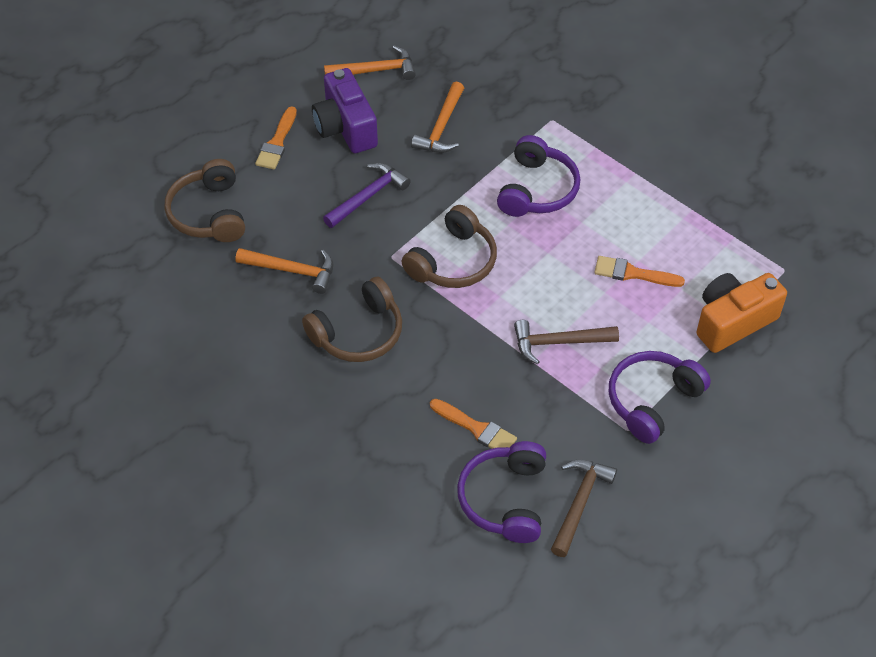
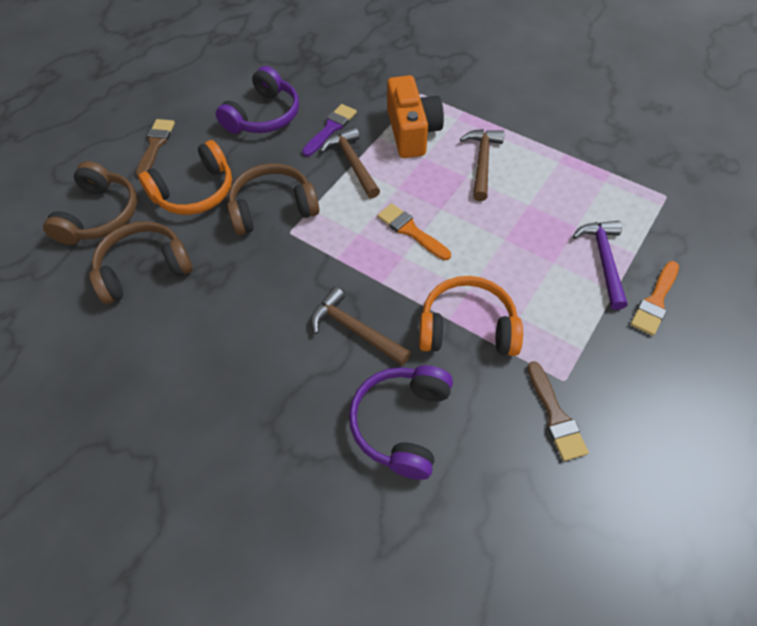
brown brush: 0 -> 2
brown hammer: 2 -> 3
orange brush: 3 -> 2
orange hammer: 3 -> 0
orange headphones: 0 -> 2
purple brush: 0 -> 1
purple camera: 1 -> 0
purple headphones: 3 -> 2

